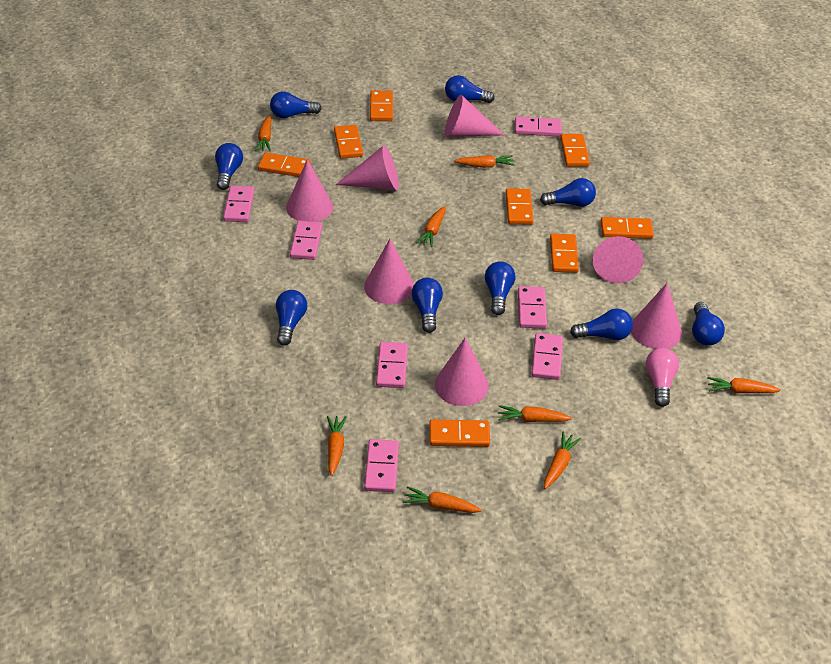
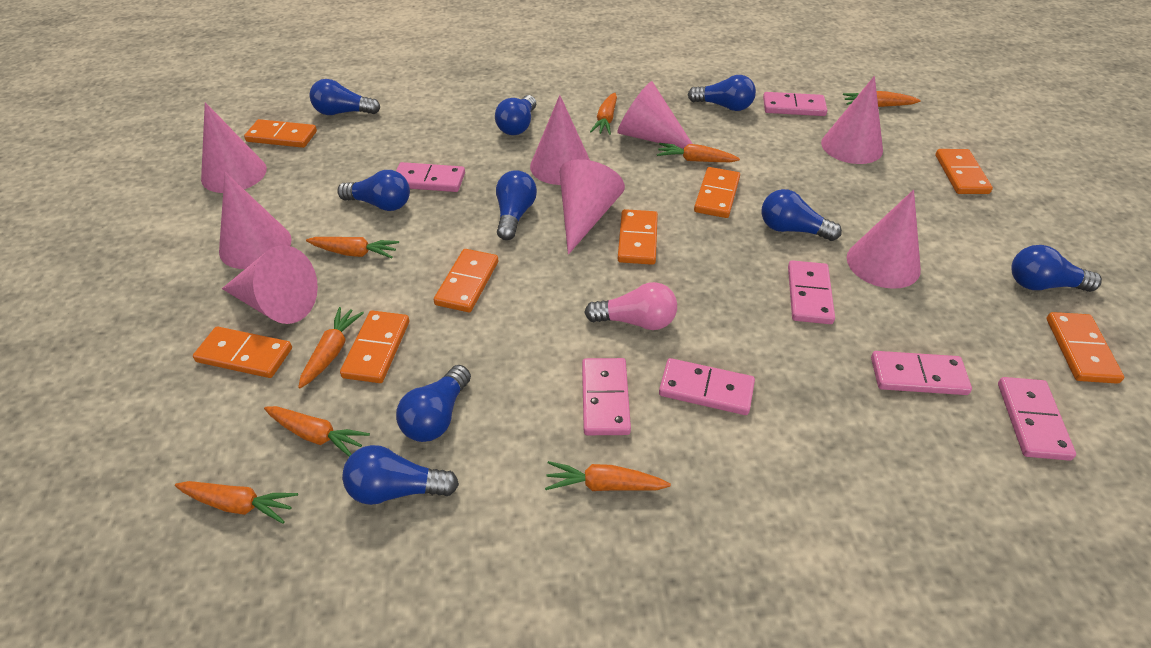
pink cone: 7 -> 8

